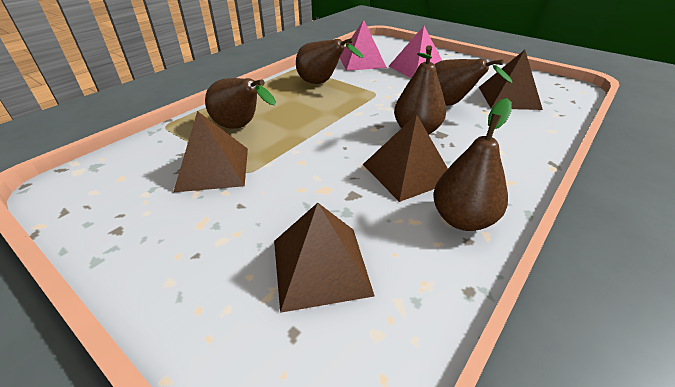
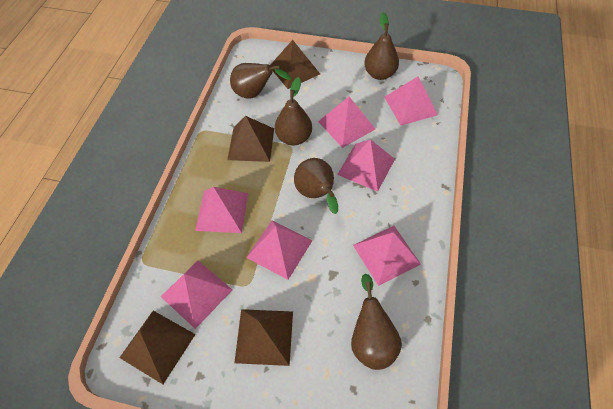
pink pyramid: 2 -> 7

